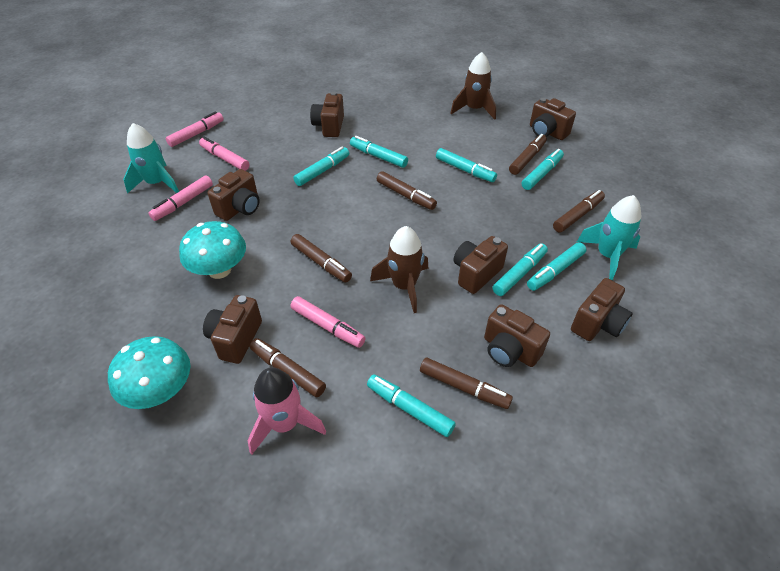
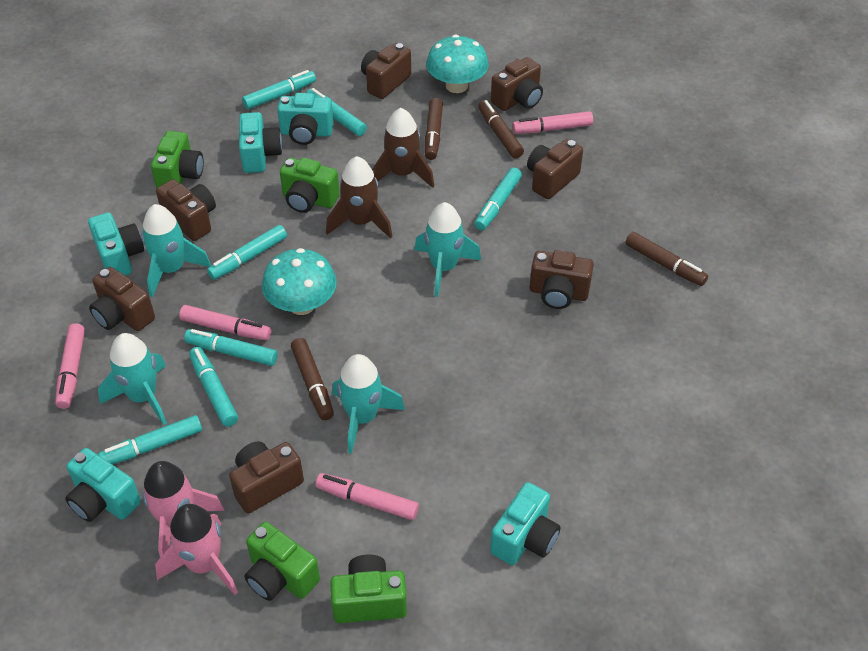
brown marker: 6 -> 4
green camera: 0 -> 4
pink rocket: 1 -> 2
turquoise camera: 0 -> 5
turquoise rocket: 2 -> 4

